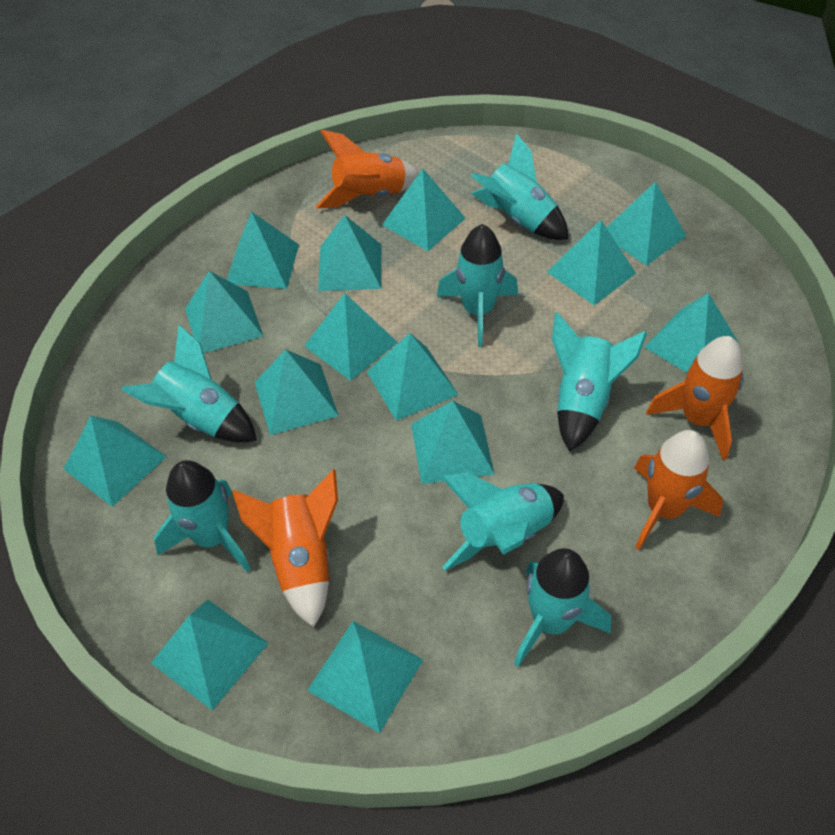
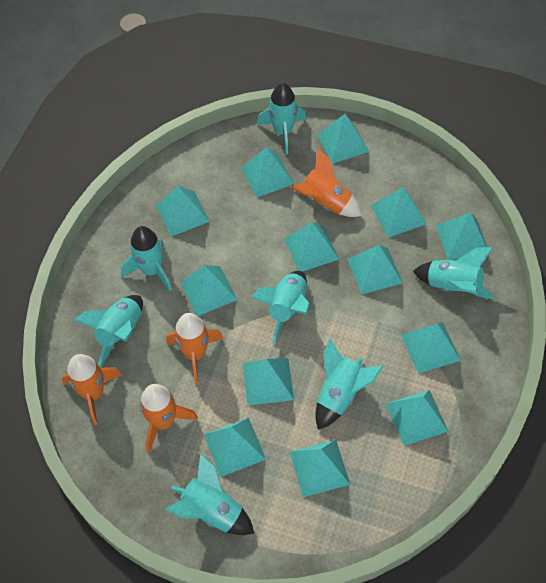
turquoise pyramid: 14 -> 13

